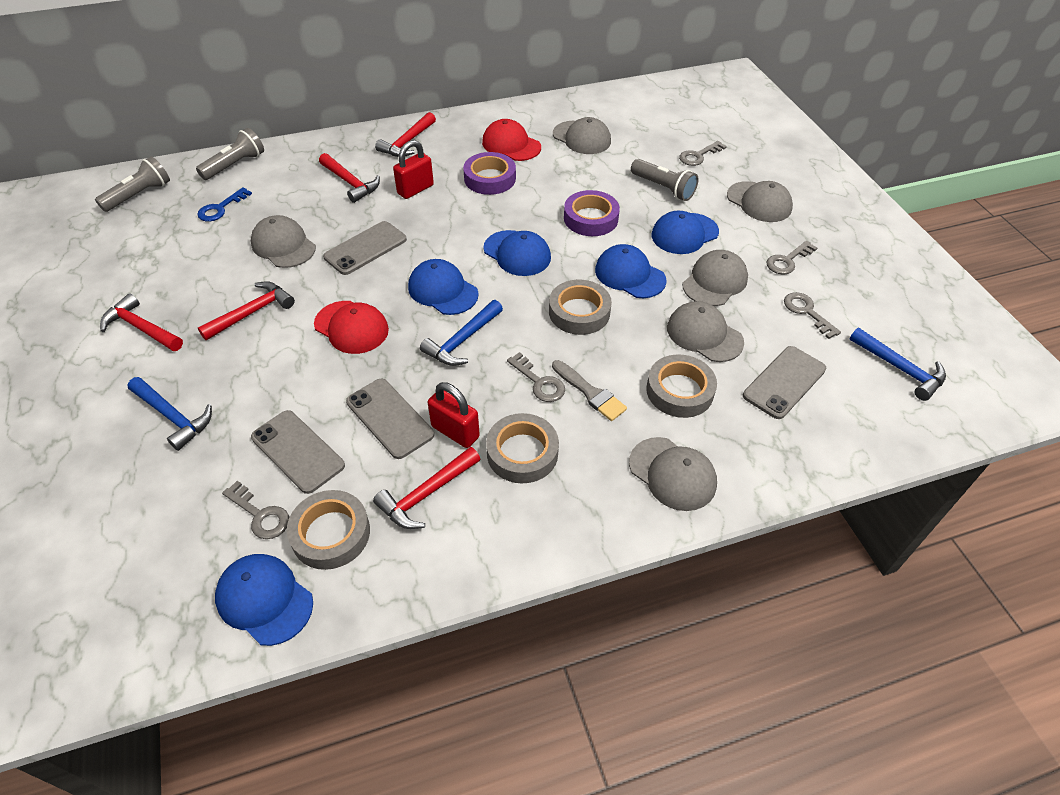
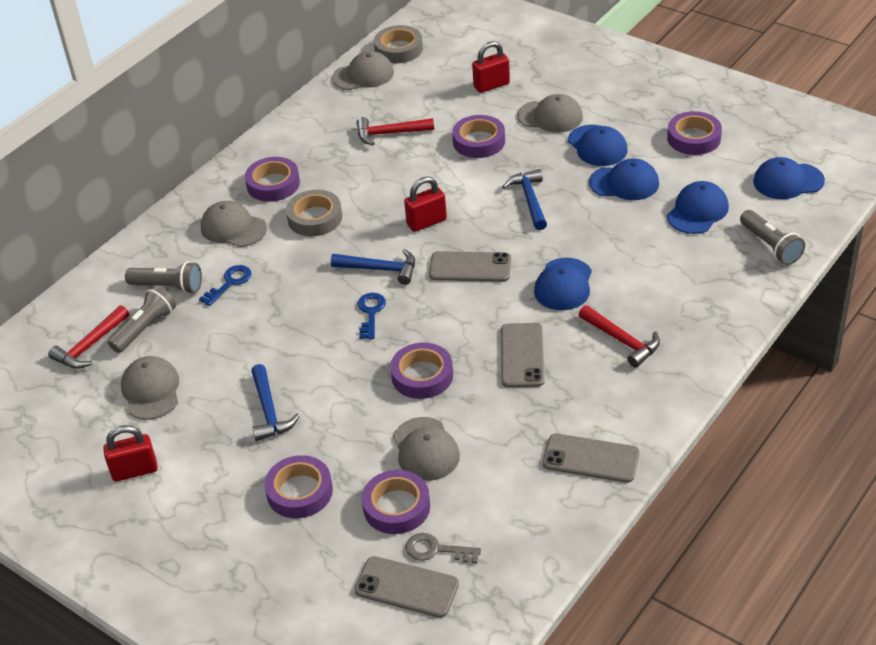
blue key: 1 -> 2
grey brush: 1 -> 0
grey cap: 6 -> 5
grey key: 5 -> 1
grey tape: 4 -> 2
purple tape: 2 -> 6
red cap: 2 -> 0
red hammer: 5 -> 3
red padlock: 2 -> 3

